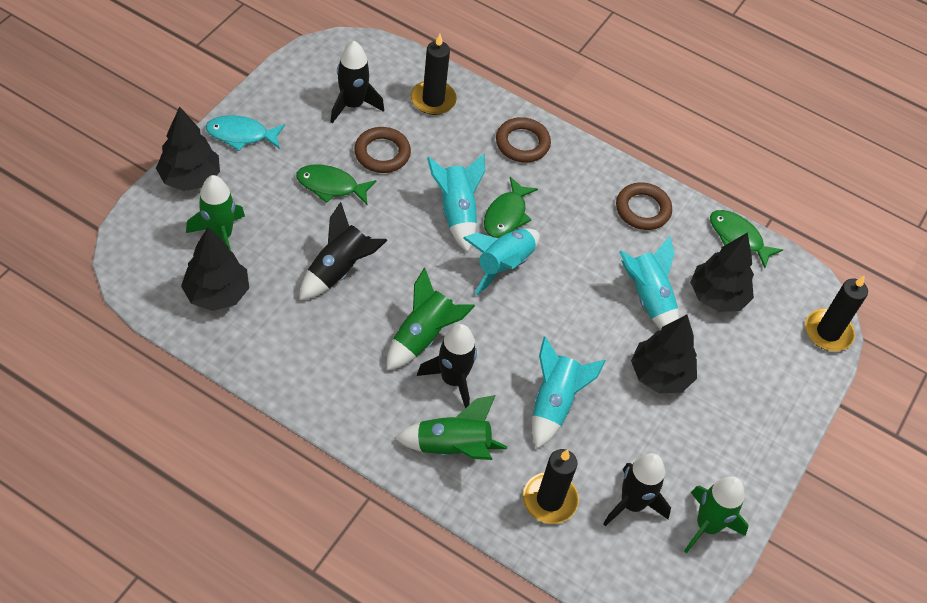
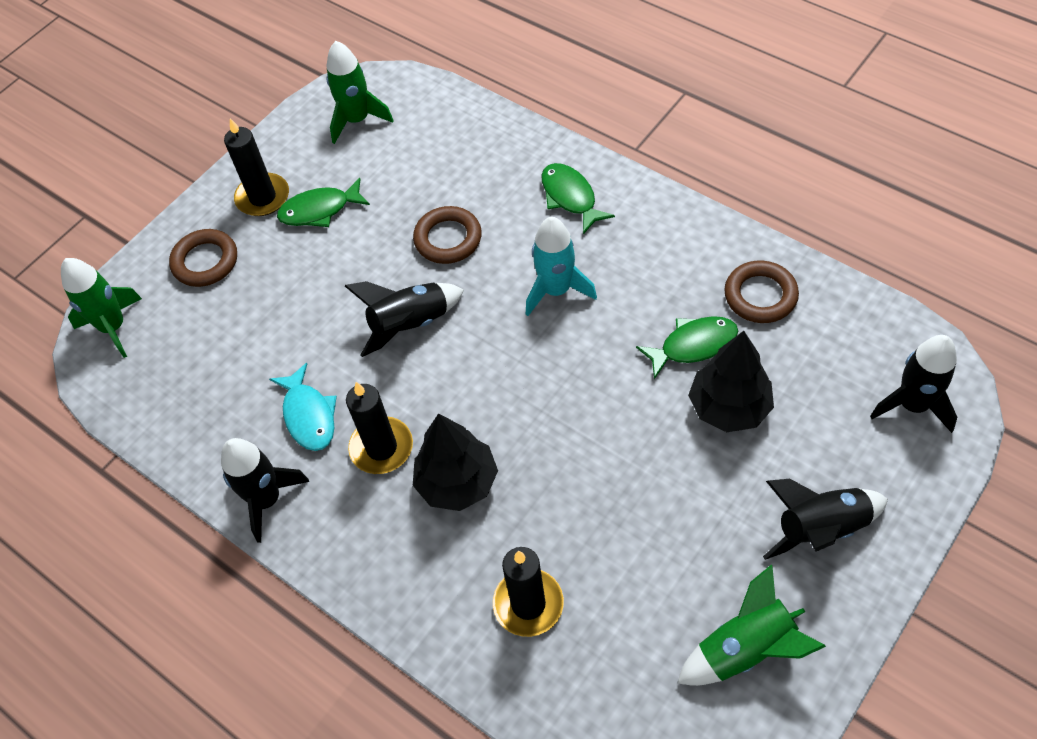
black tree: 4 -> 2
green rocket: 4 -> 3
turquoise rocket: 4 -> 1

